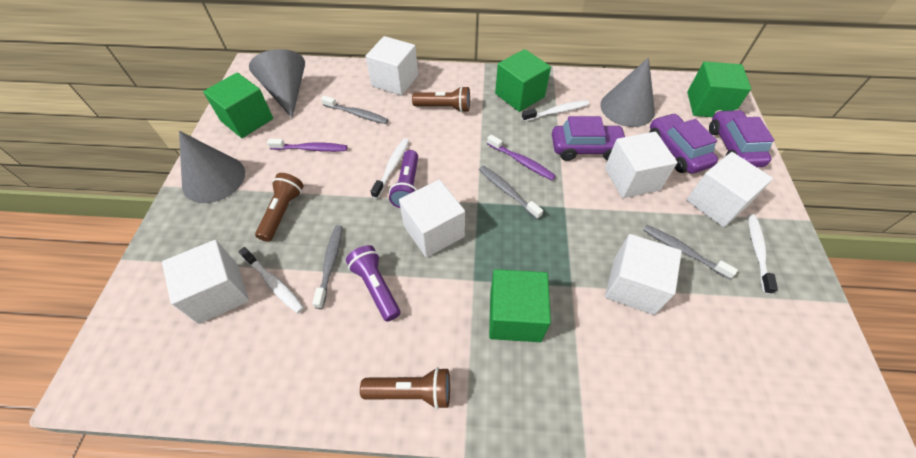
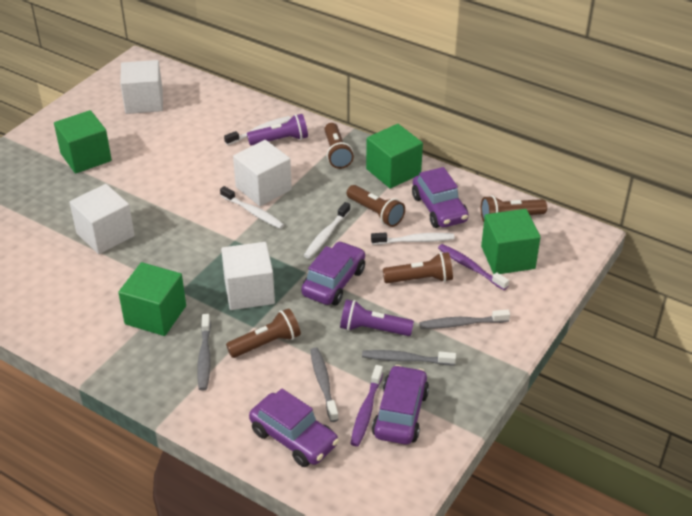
brown flashlight: 3 -> 5
grey cone: 3 -> 0
purple car: 3 -> 4
white cube: 6 -> 4

